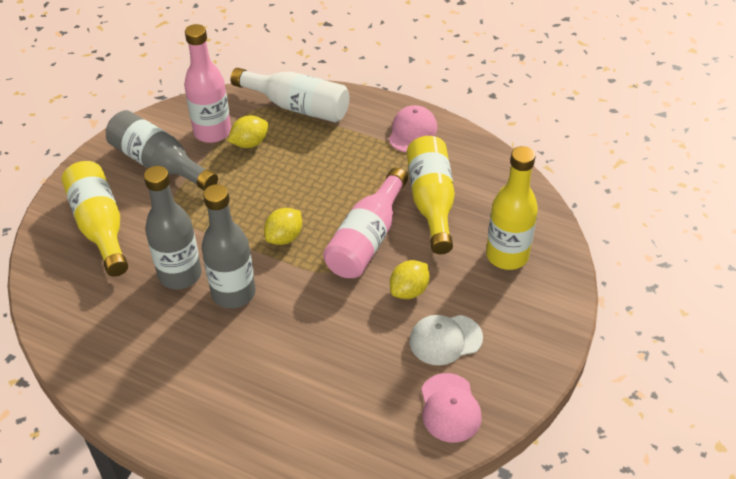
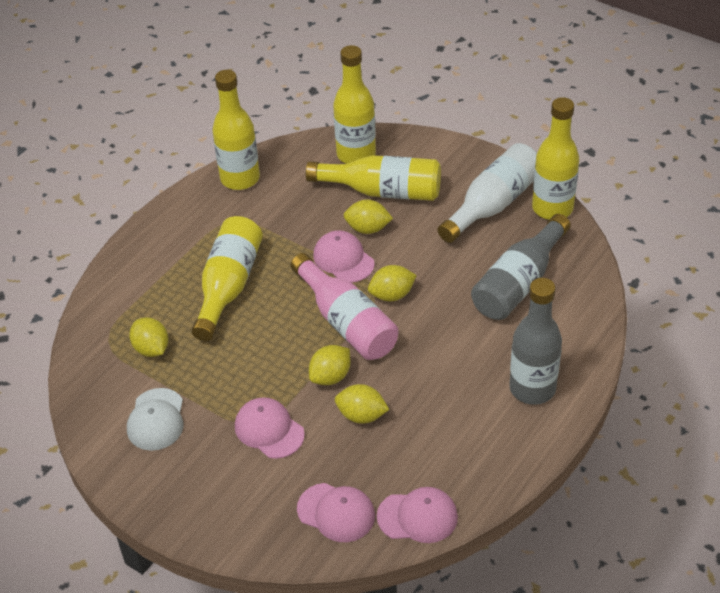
grey bottle: 3 -> 2
pink bottle: 2 -> 1
pink cap: 2 -> 4
yellow bottle: 3 -> 5
yellow lemon: 3 -> 5

